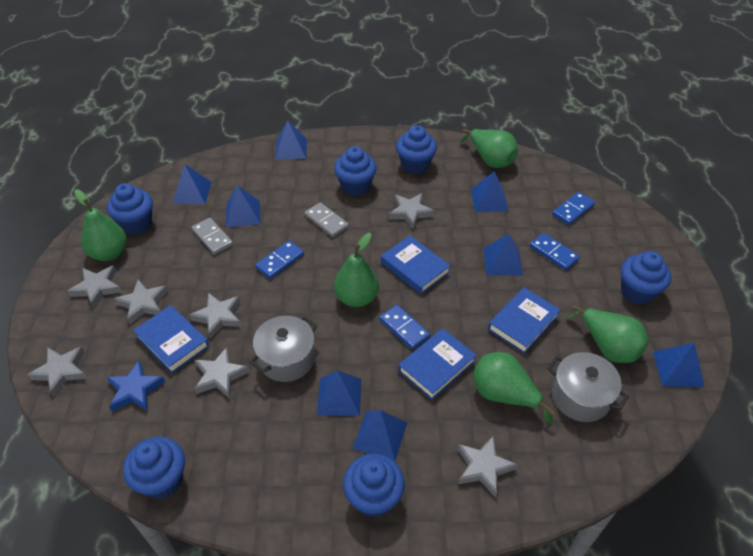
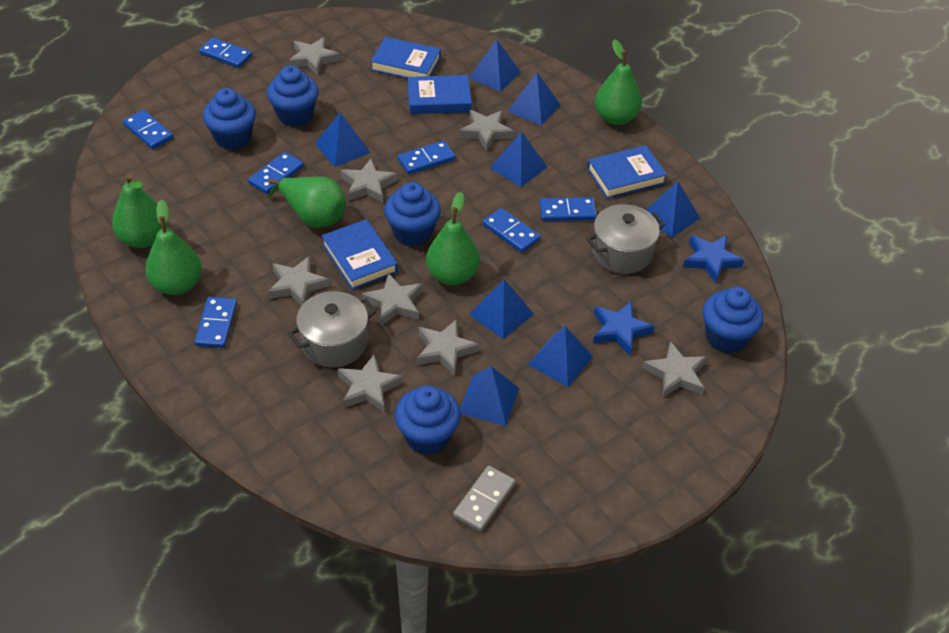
blue cupcake: 6 -> 5
blue domino: 4 -> 7
blue star: 1 -> 2
grey domino: 2 -> 1
grey star: 7 -> 8

